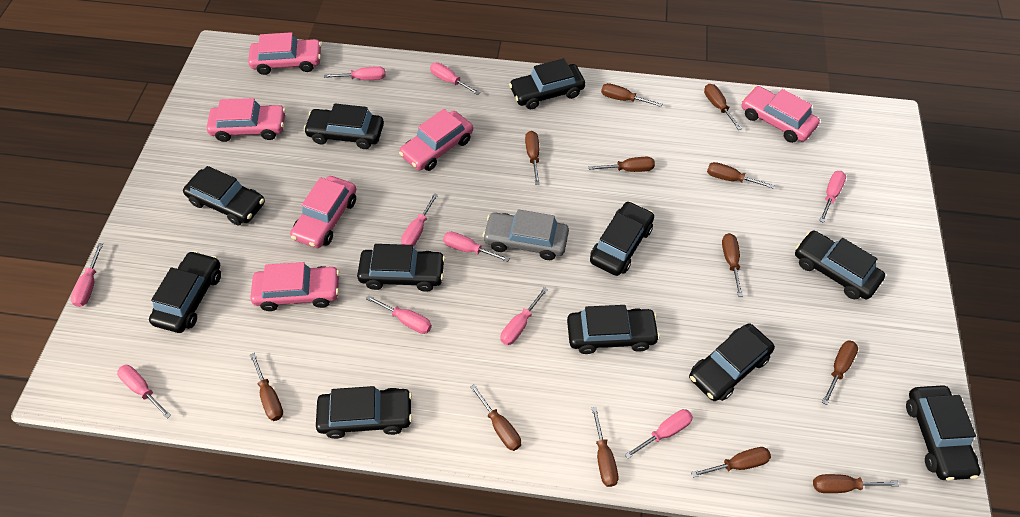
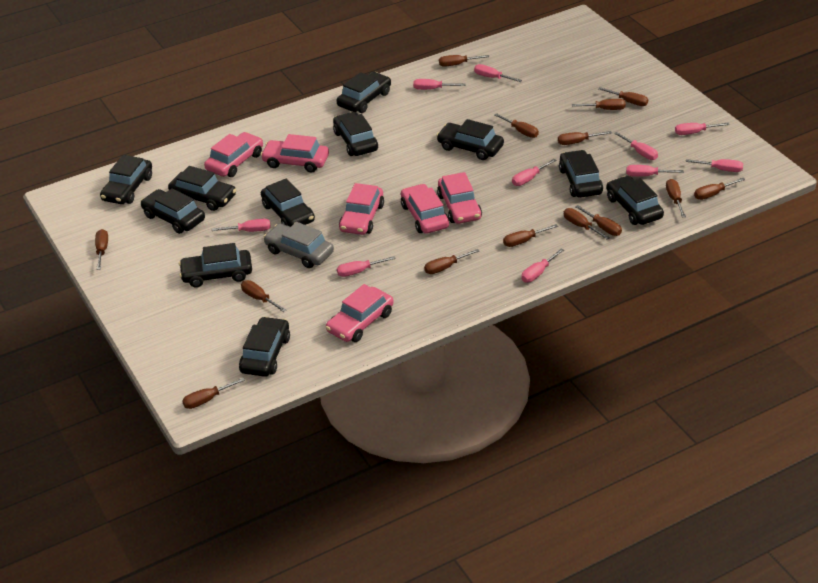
brown screwdriver: 12 -> 14

